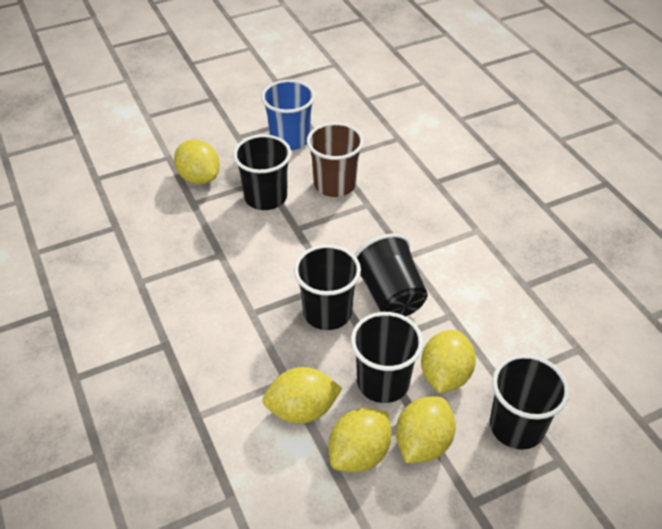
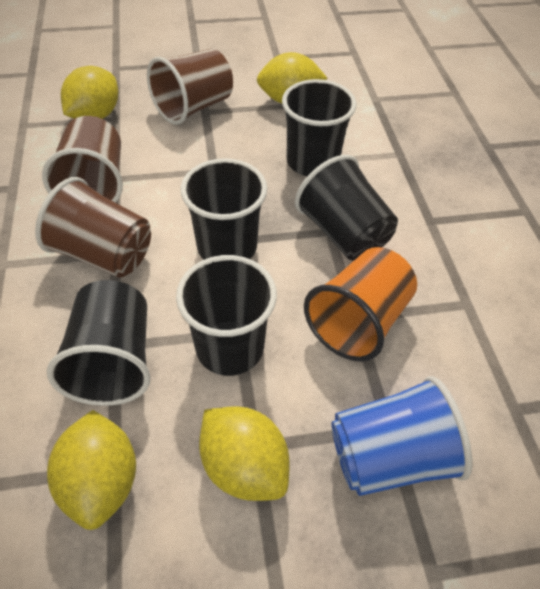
brown cup: 1 -> 3
orange cup: 0 -> 1
yellow lemon: 5 -> 4

